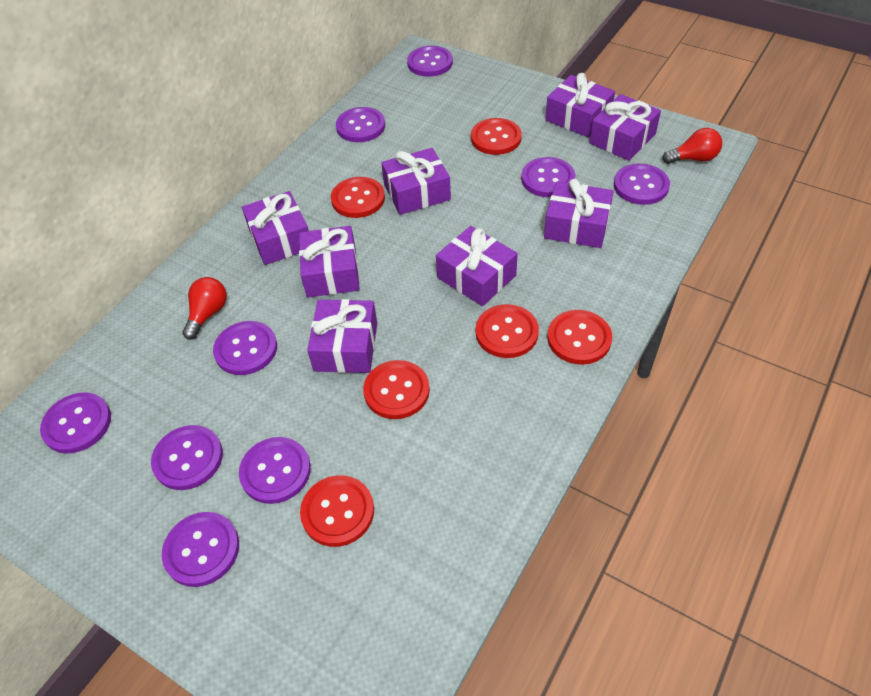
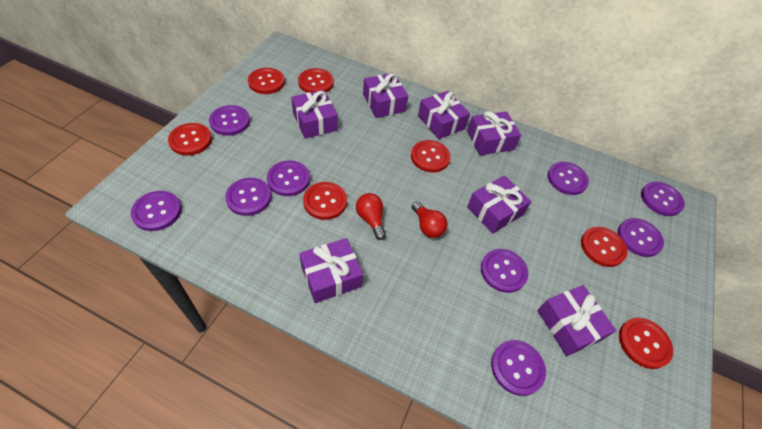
purple gift: 8 -> 7
red button: 6 -> 7

